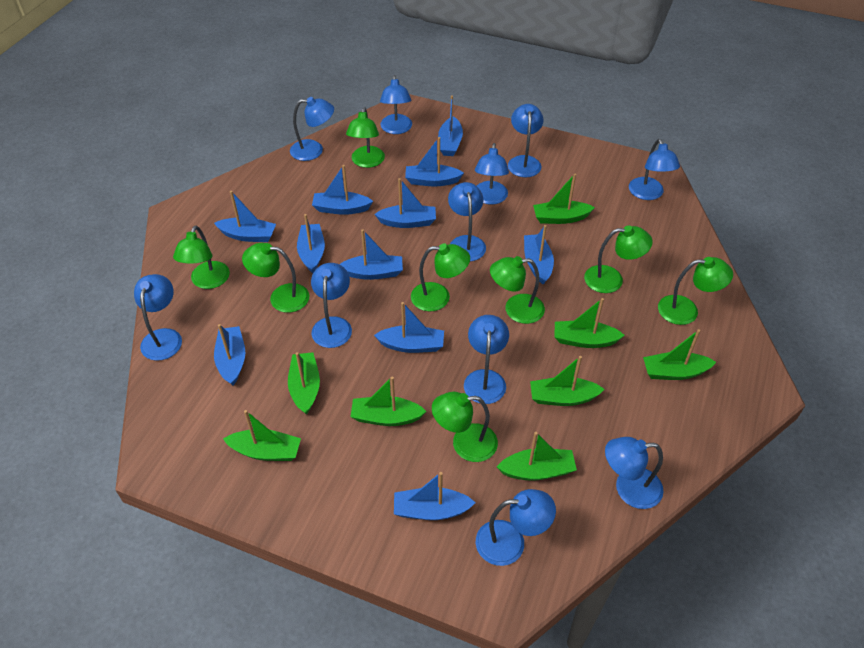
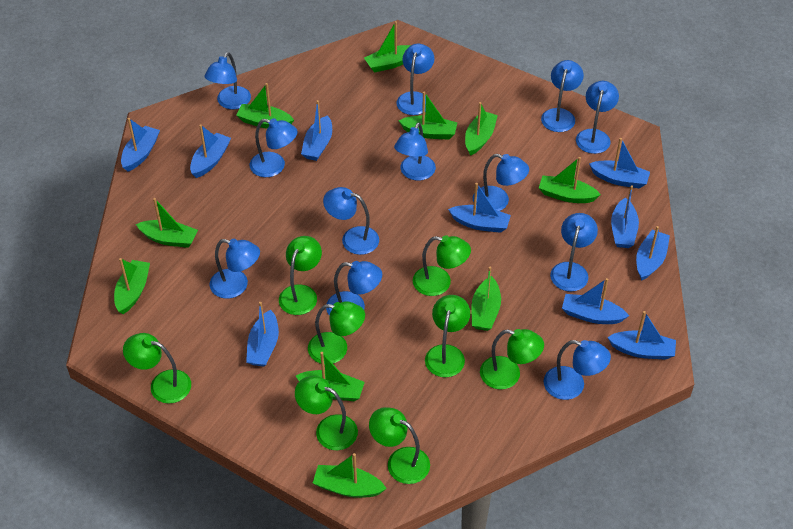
blue boat: 11 -> 10
blue lamp: 11 -> 12
green boat: 8 -> 10

